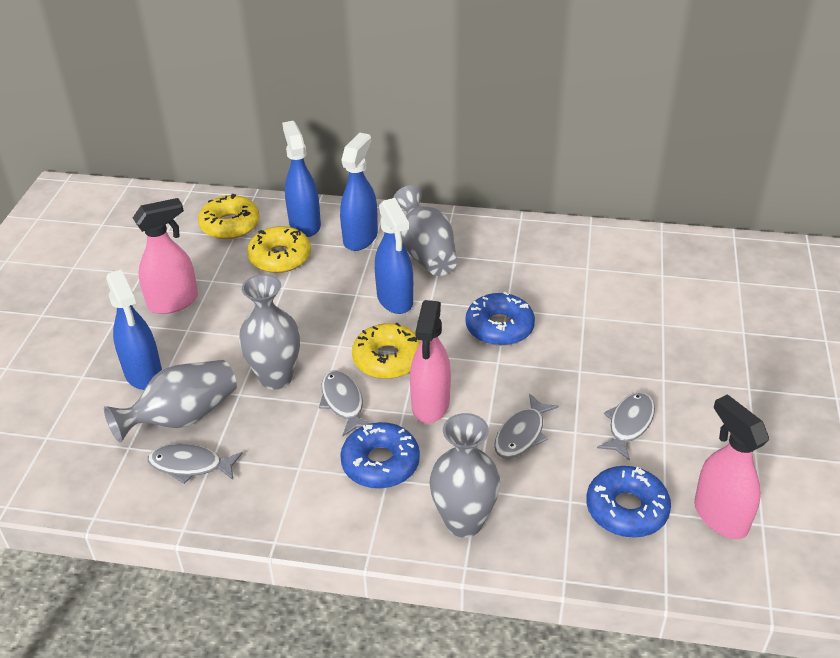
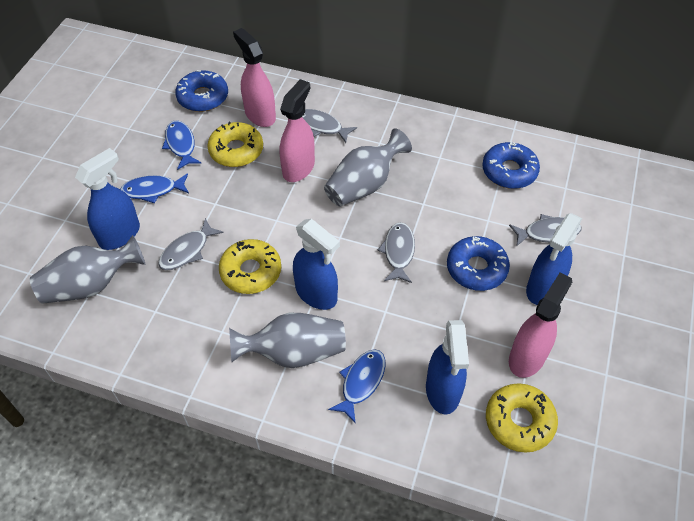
blue fish: 0 -> 3
grey vase: 4 -> 3

